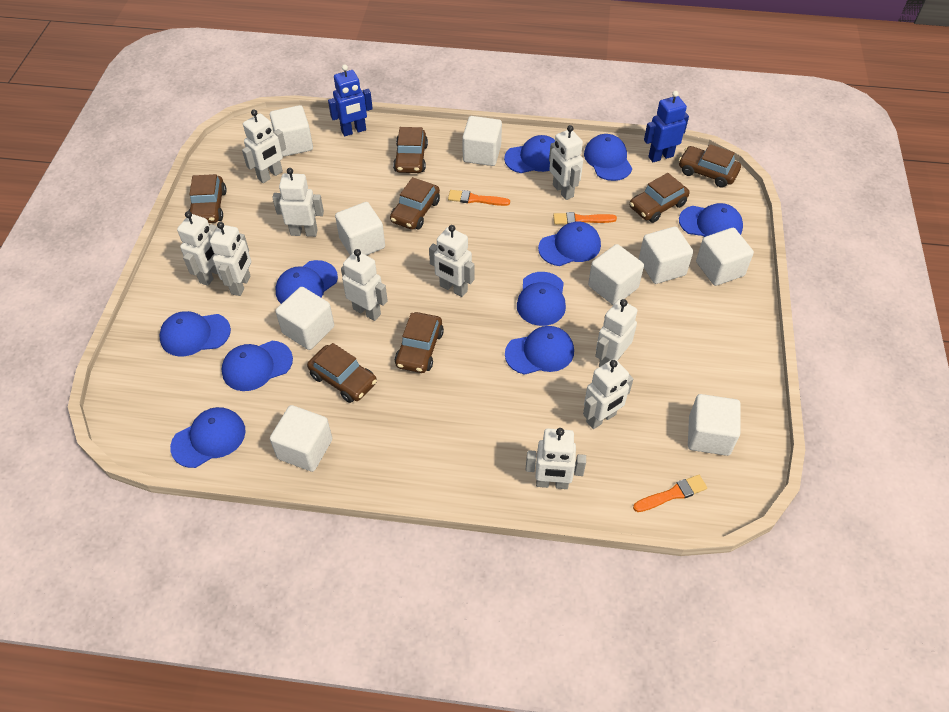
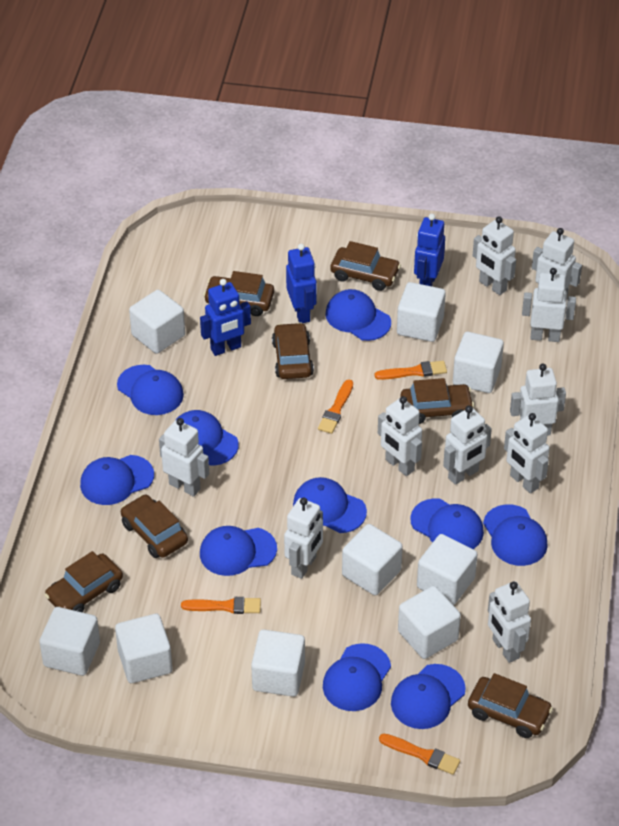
blue robot: 2 -> 3
orange brush: 3 -> 4

